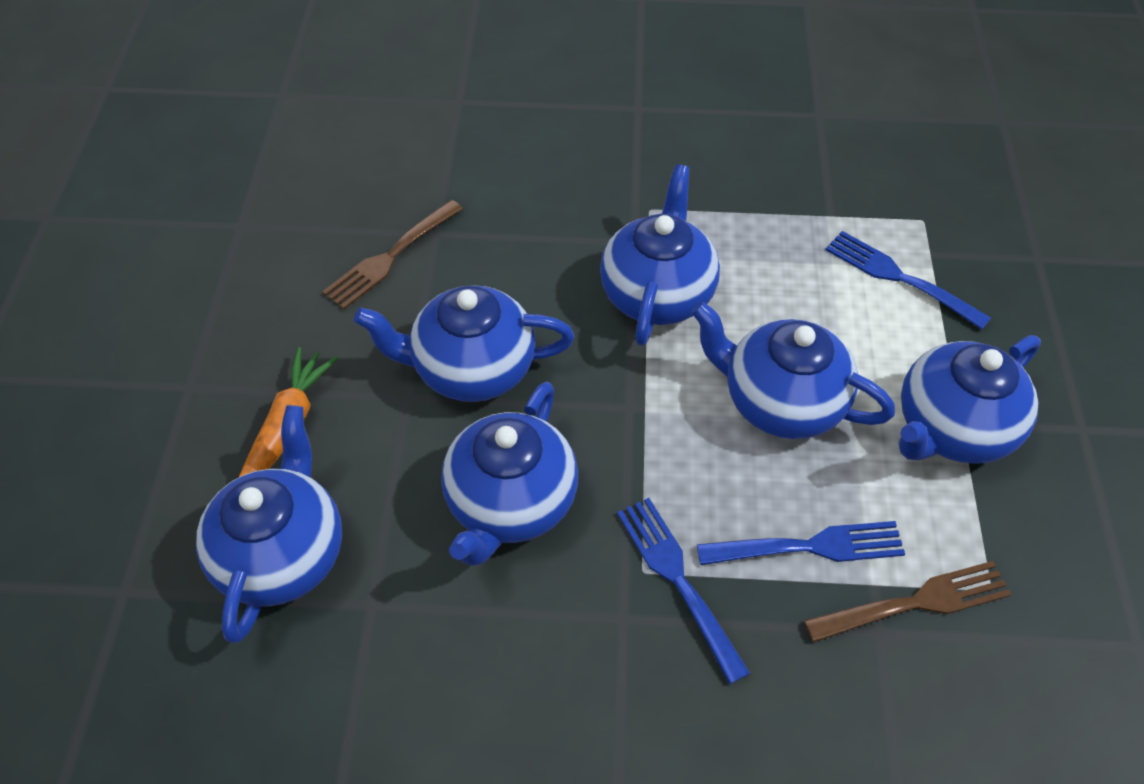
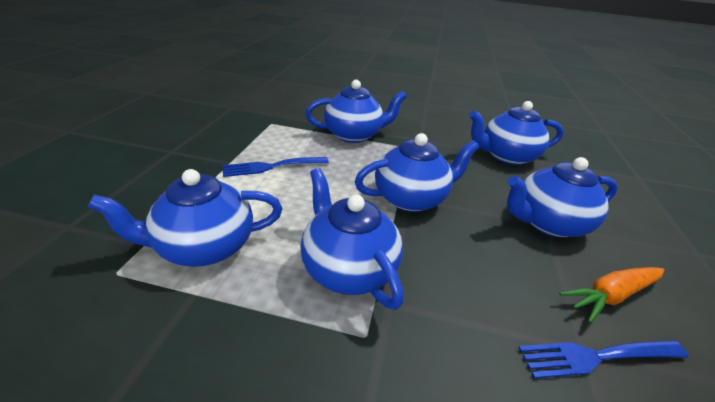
blue fork: 3 -> 2
brown fork: 2 -> 0

